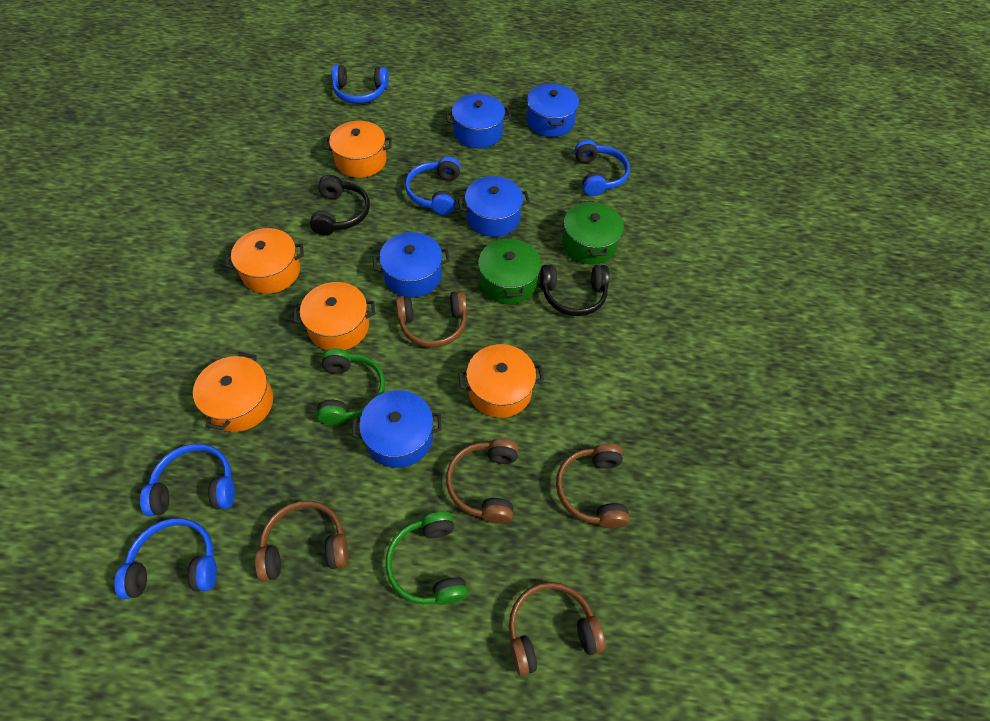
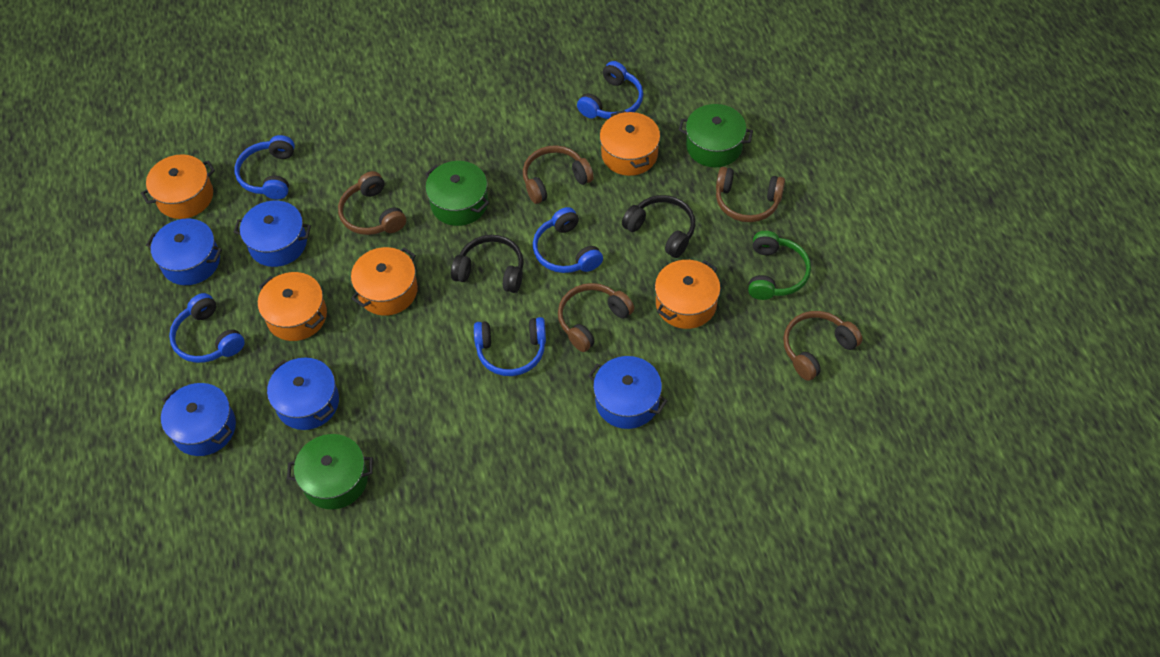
green headphones: 2 -> 1
green pot: 2 -> 3

